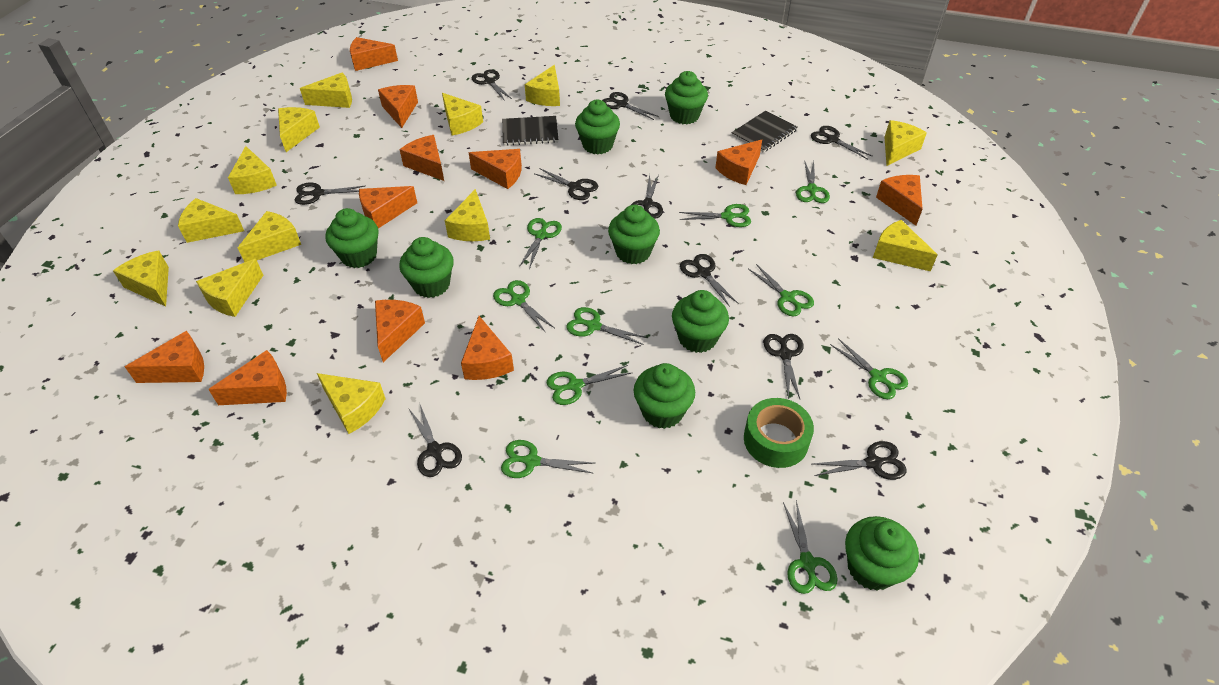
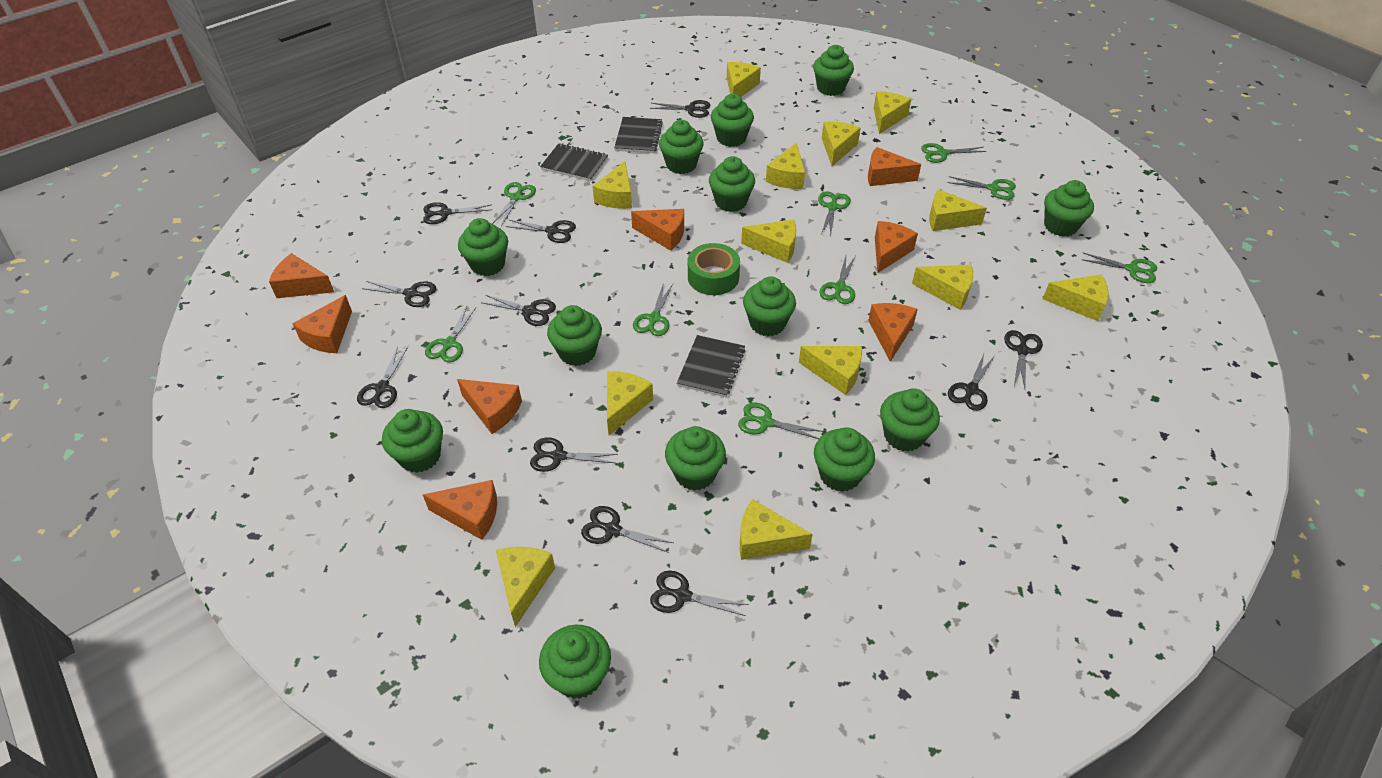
black notebook: 2 -> 3
black scissors: 10 -> 11
green cupcake: 8 -> 13
green scissors: 10 -> 9
orange cheese: 11 -> 8

